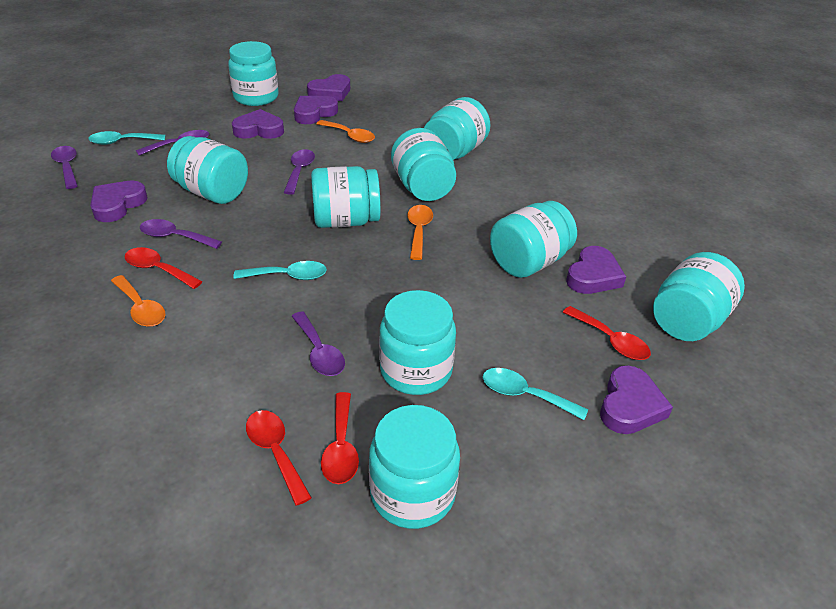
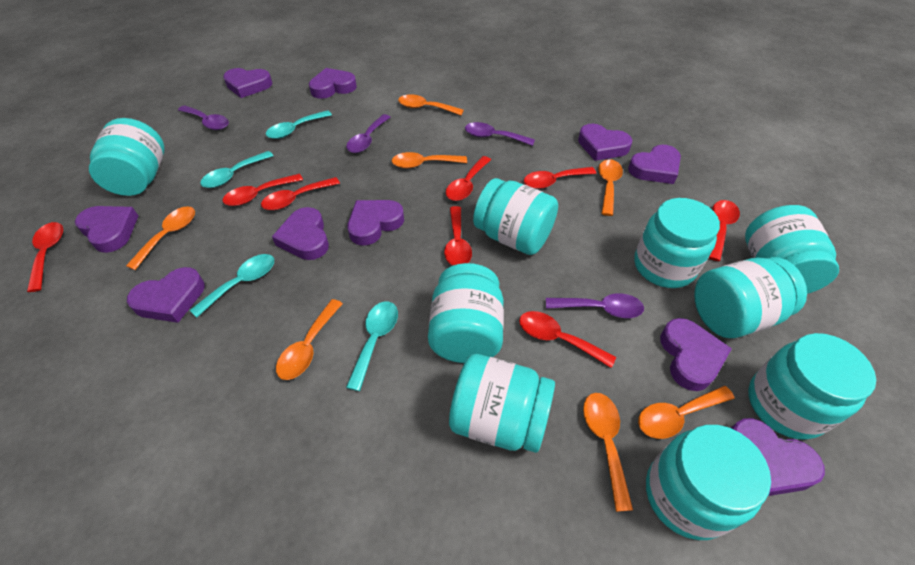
orange spoon: 3 -> 7
purple heart: 6 -> 10
purple spoon: 5 -> 4
red spoon: 4 -> 8
turquoise spoon: 3 -> 4

